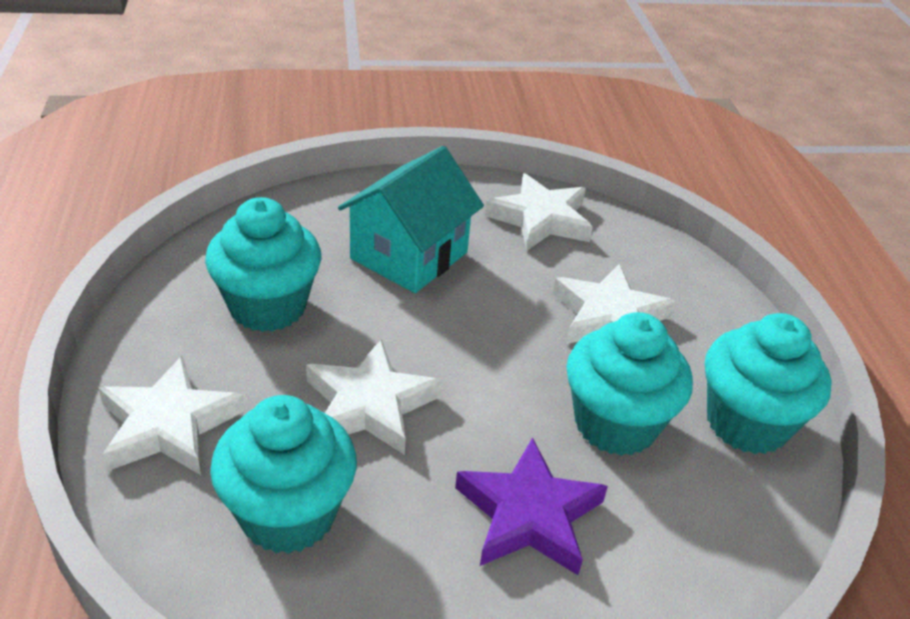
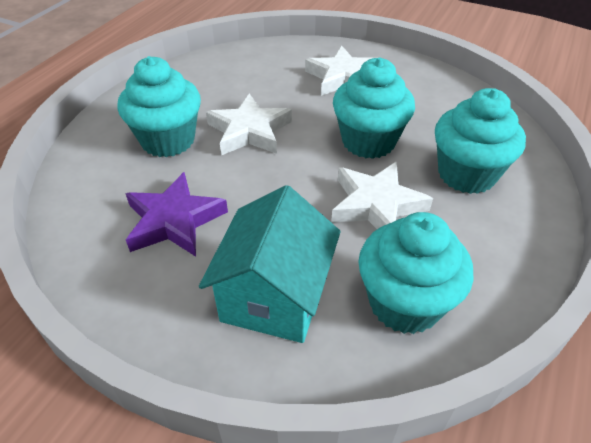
white star: 4 -> 3

